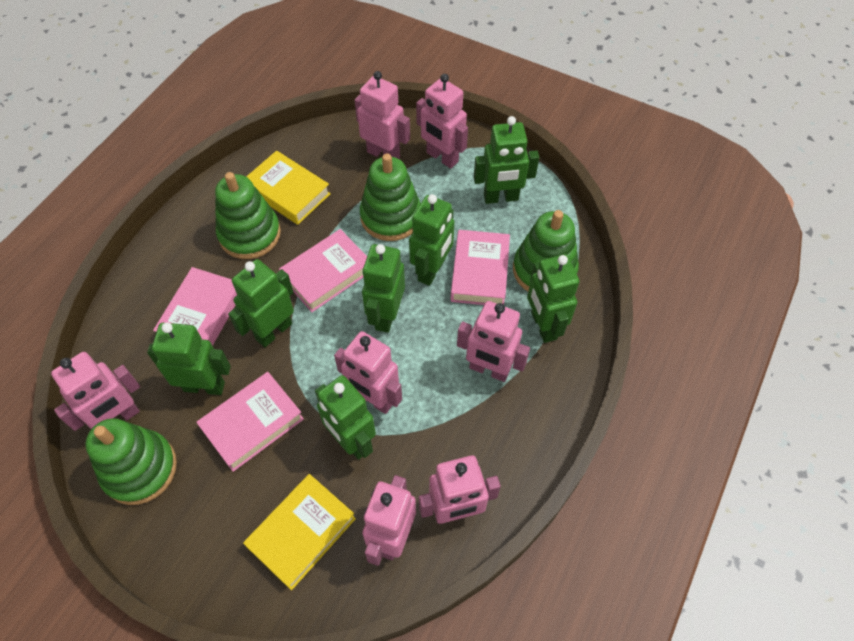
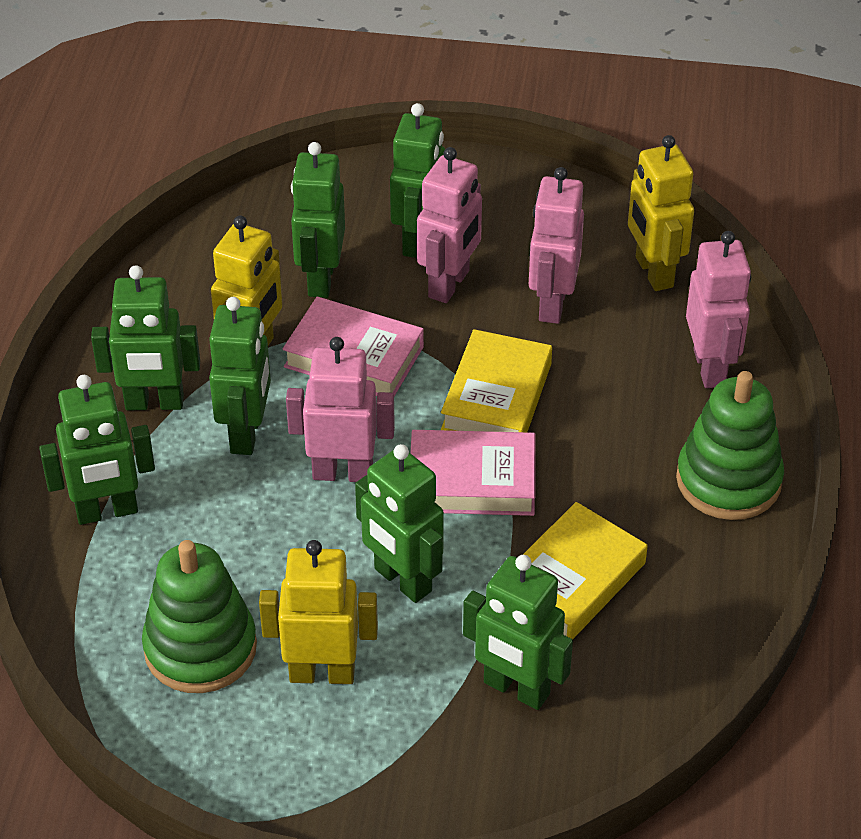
green stacking toy: 4 -> 2
pink book: 4 -> 2
pink robot: 7 -> 4
yellow robot: 0 -> 3

